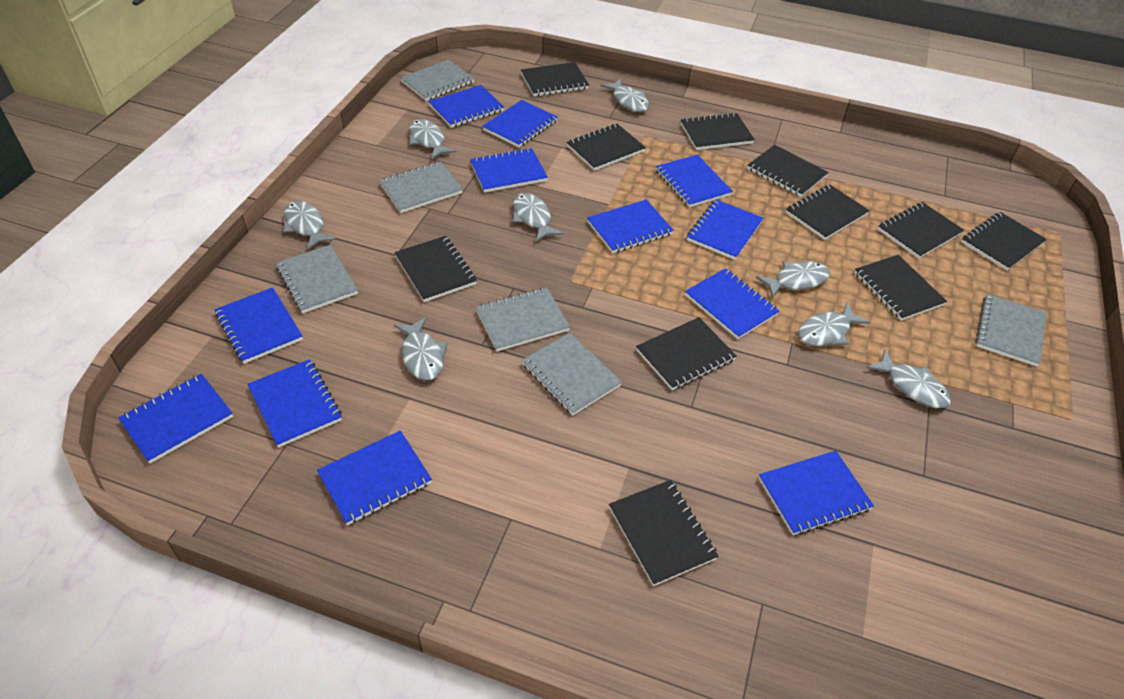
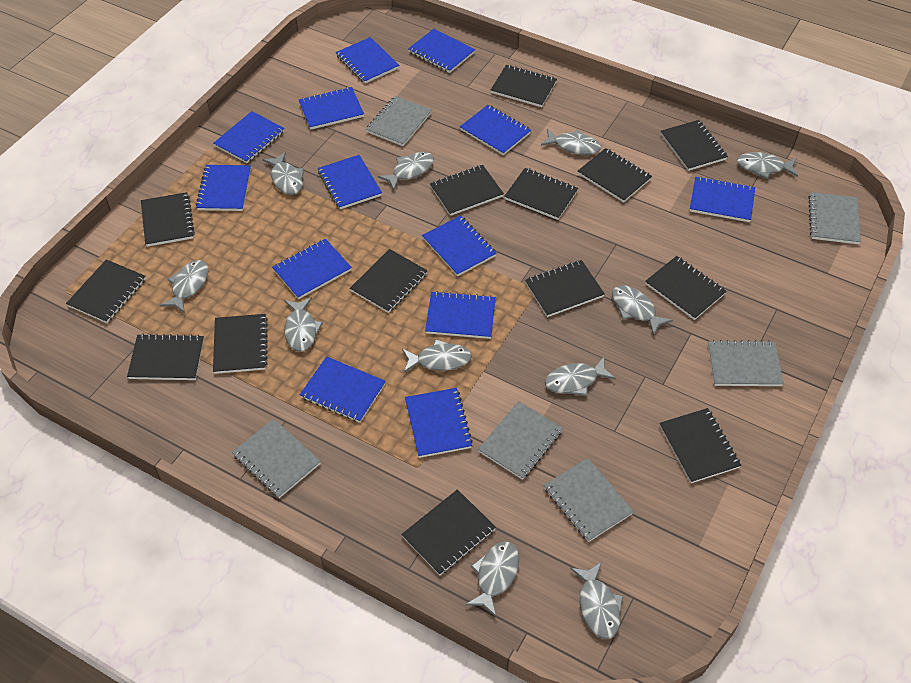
black notebook: 11 -> 14
blue notebook: 12 -> 13
grey fish: 8 -> 11

